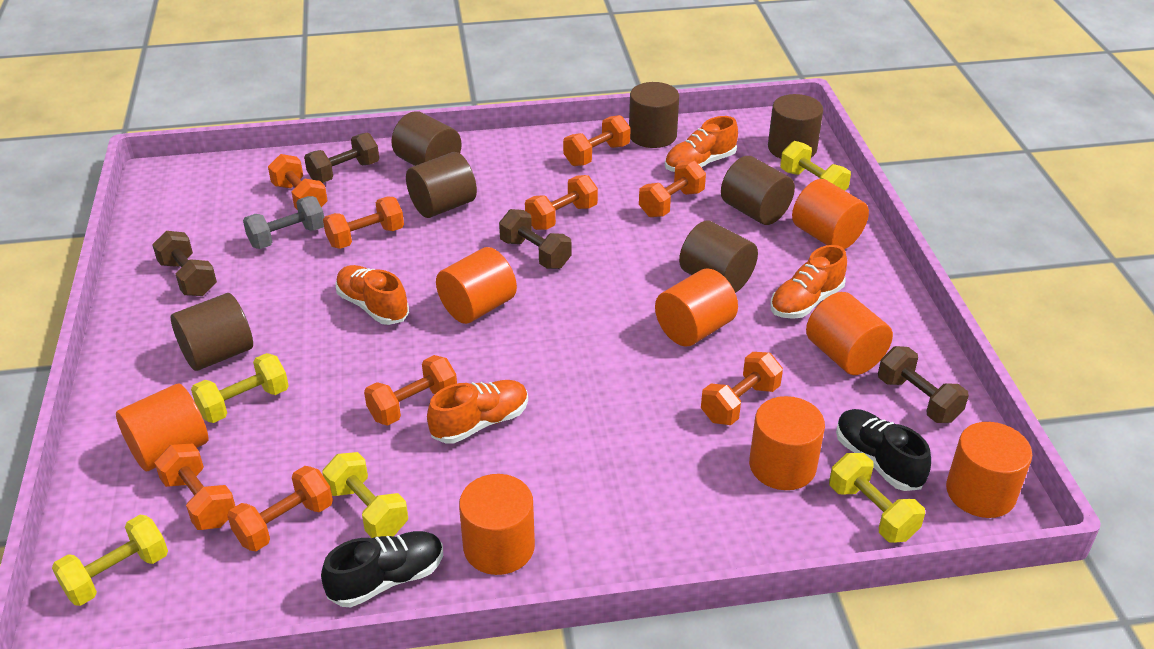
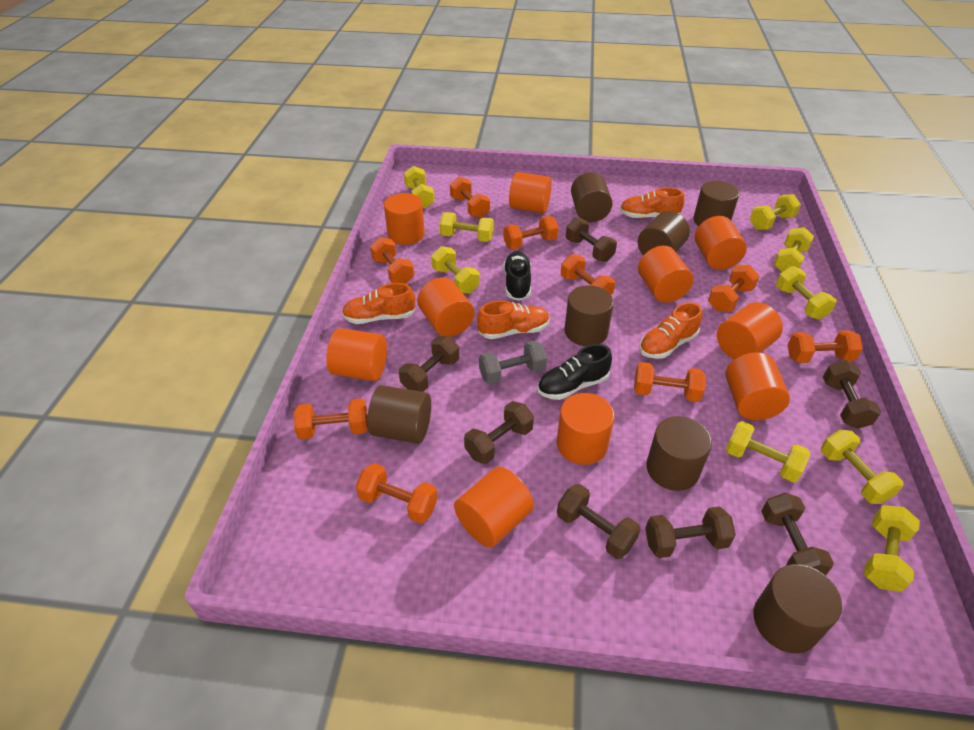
brown dumbbell: 4 -> 7
orange cylinder: 8 -> 10
yellow dumbbell: 5 -> 9

